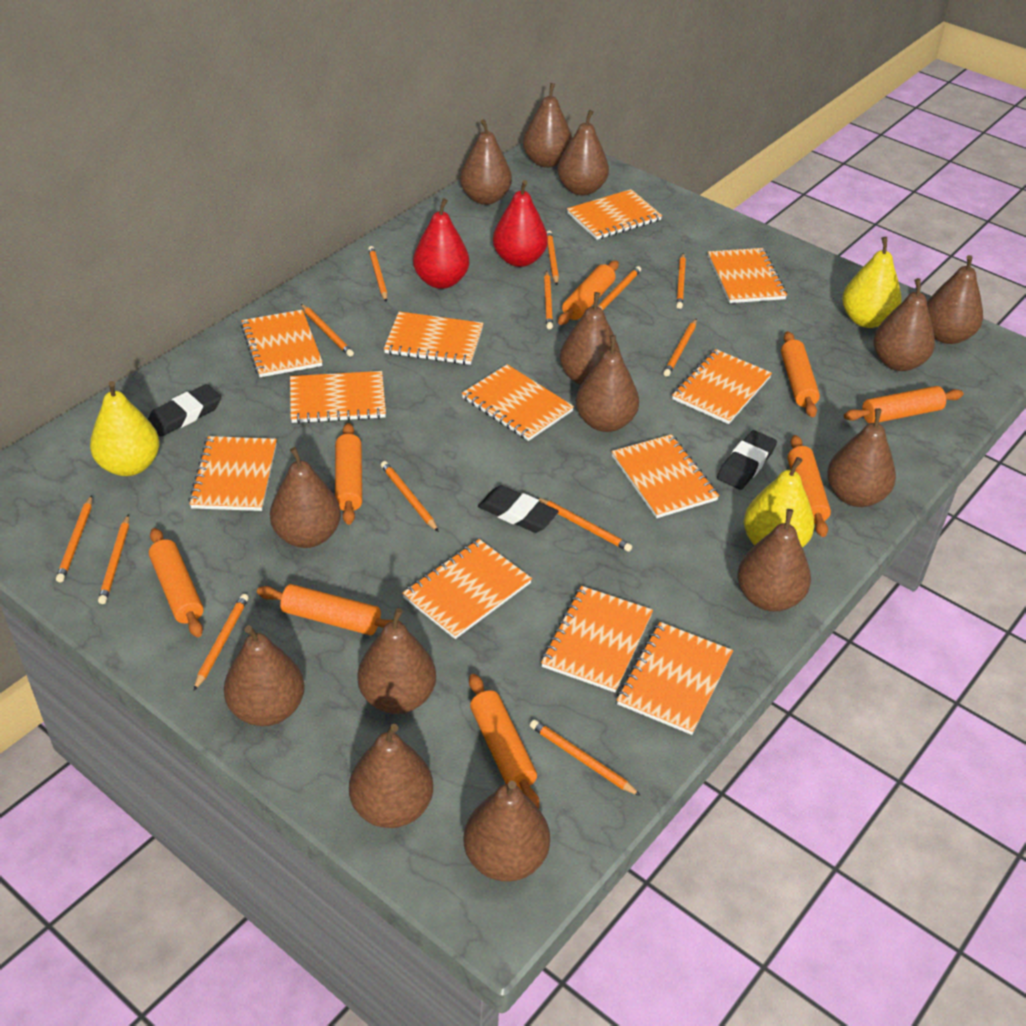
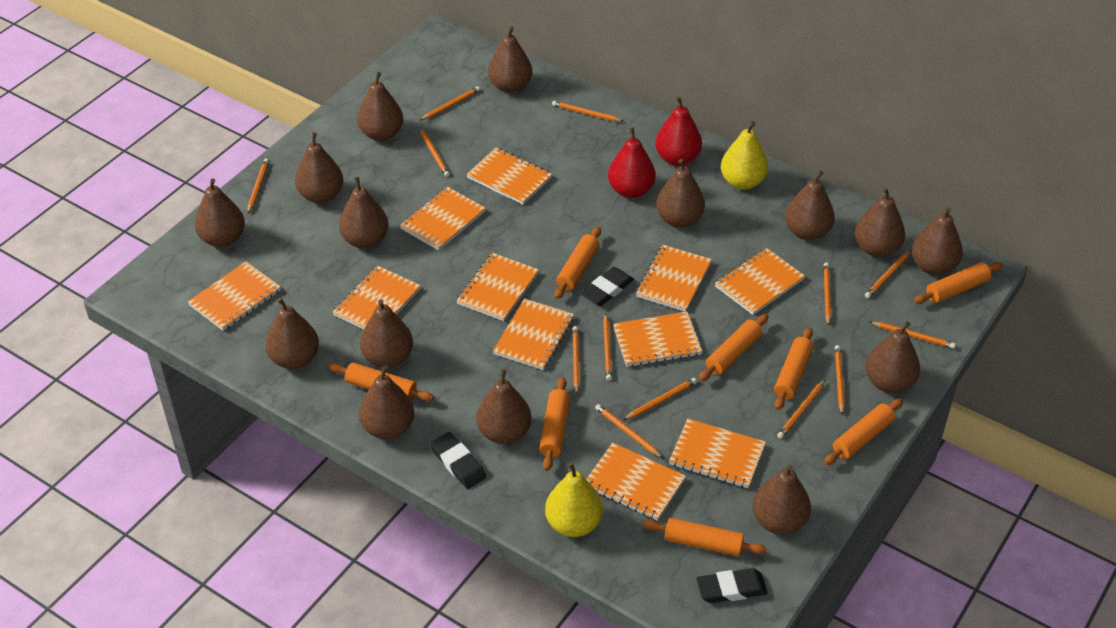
brown pear: 14 -> 15
orange notebook: 12 -> 11
yellow pear: 3 -> 2

